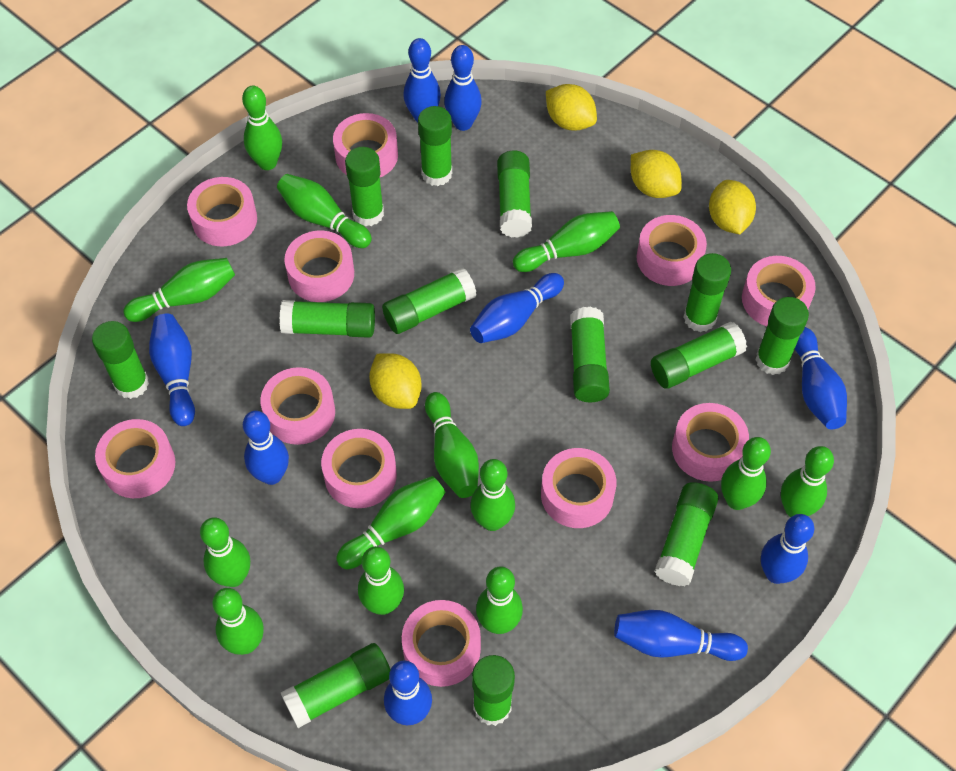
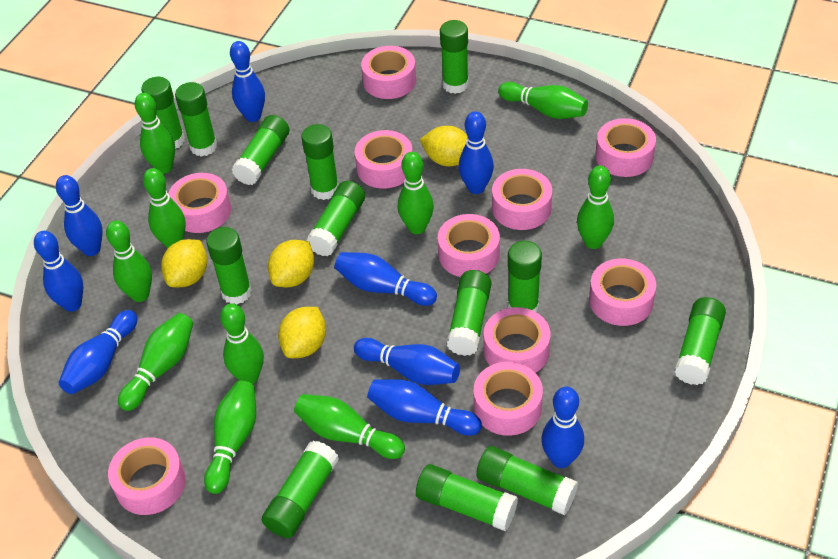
green bowling pin: 13 -> 10
pink tape: 11 -> 10

